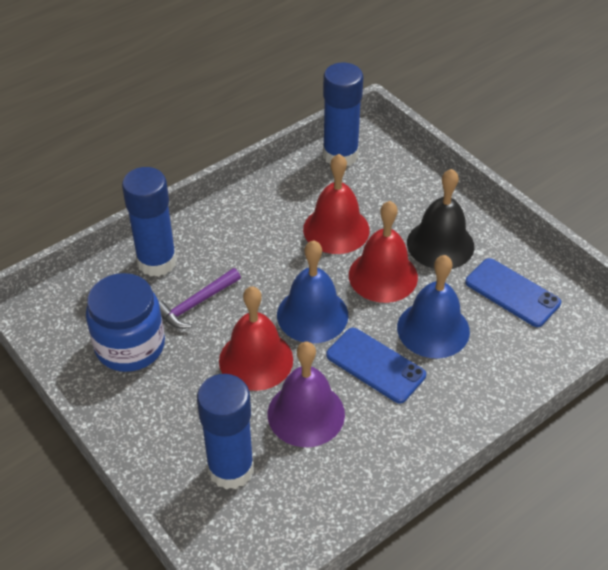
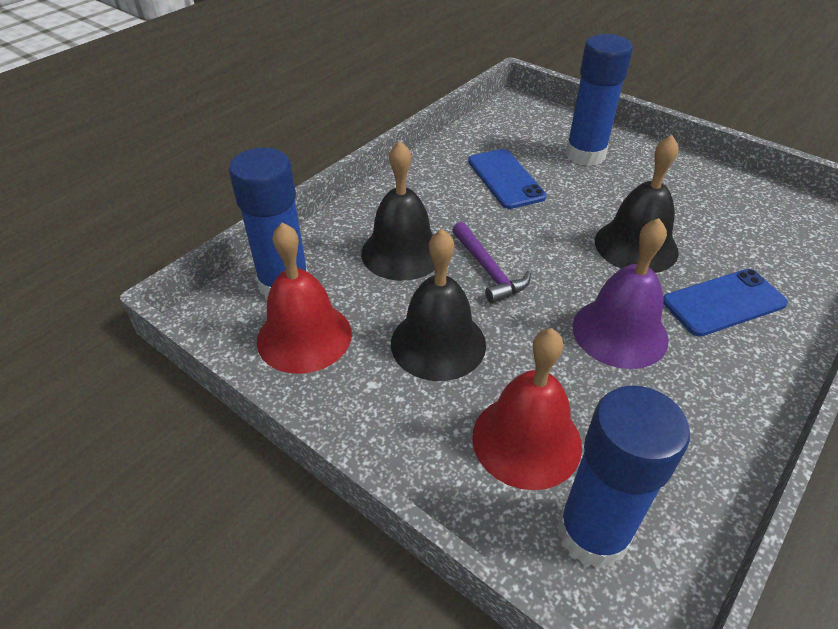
black bell: 1 -> 3
blue bell: 2 -> 0
blue jar: 1 -> 0
red bell: 3 -> 2

